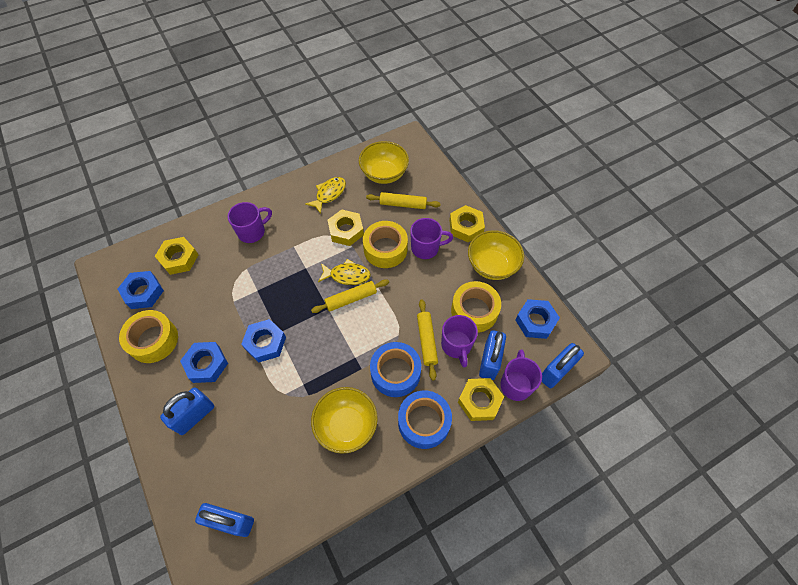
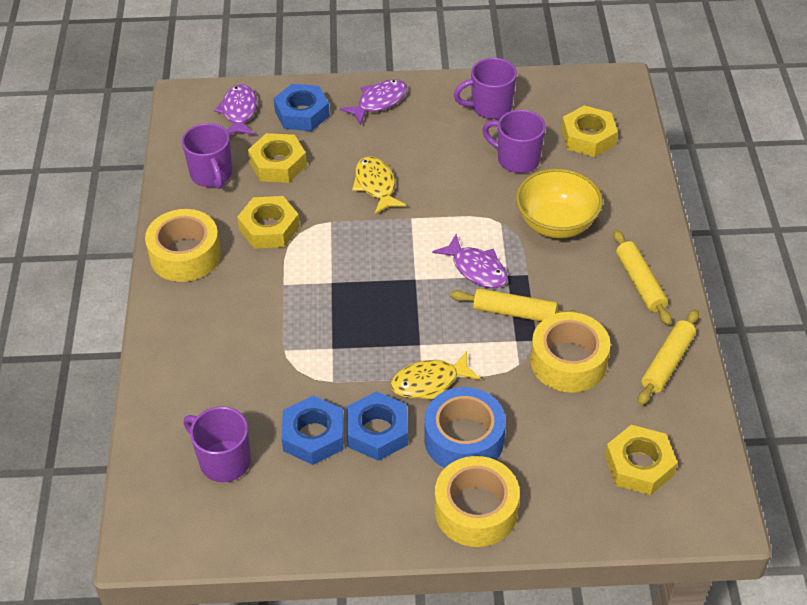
blue nut: 4 -> 3
blue padlock: 4 -> 0
blue tape: 2 -> 1
purple fish: 0 -> 3
yellow bowl: 3 -> 1

